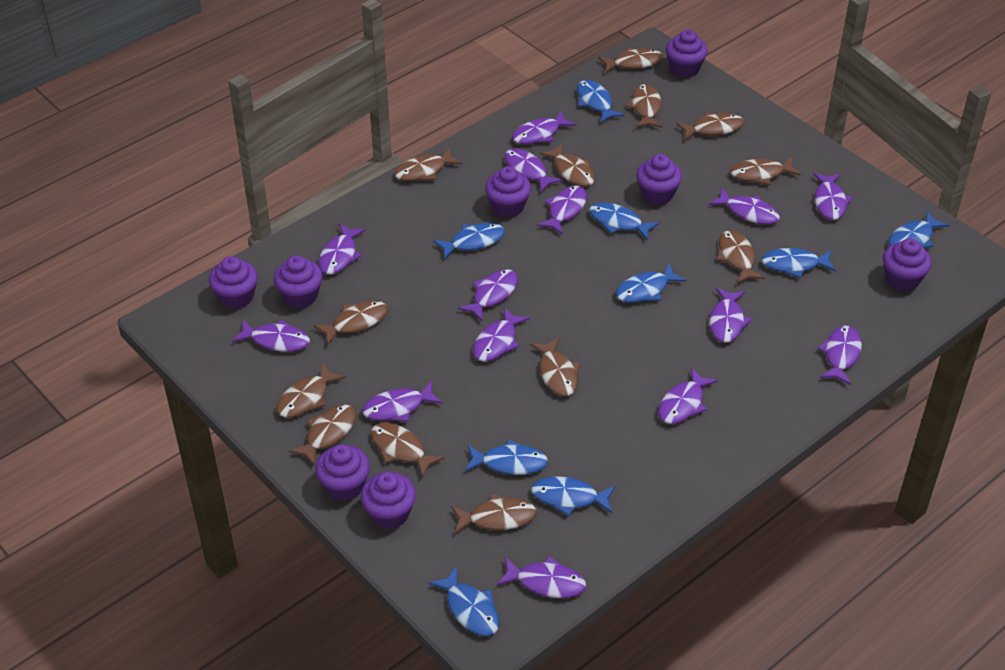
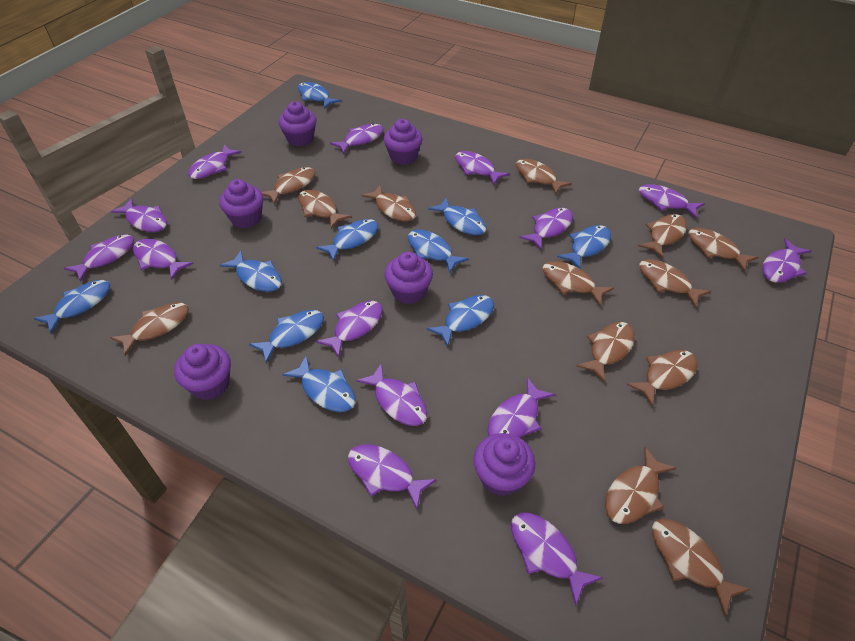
blue fish: 9 -> 10
purple cupcake: 8 -> 6

